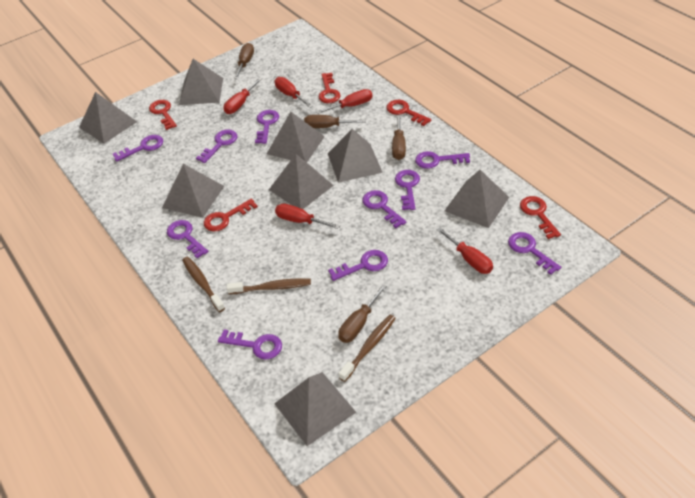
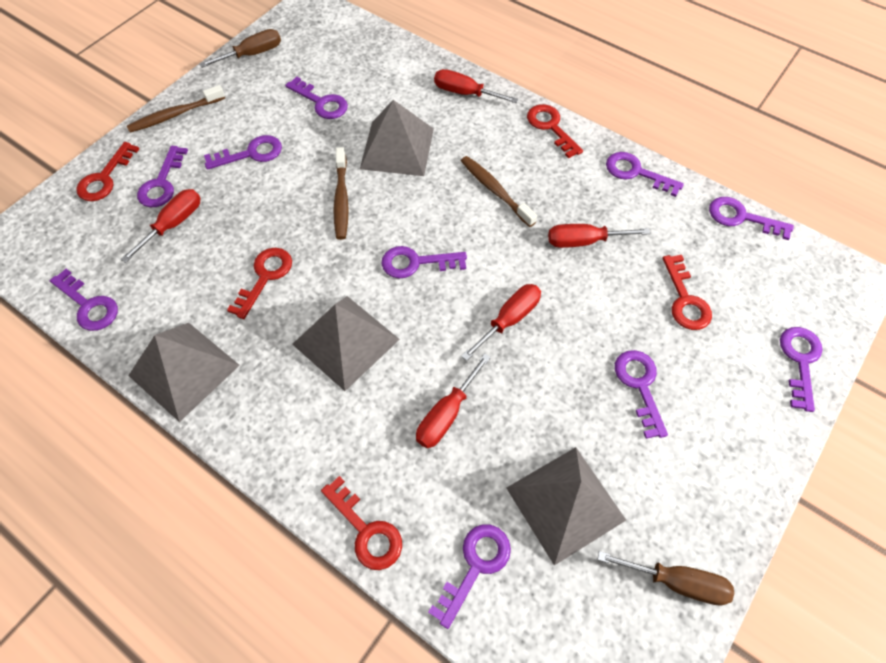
brown screwdriver: 4 -> 2
grey pyramid: 8 -> 4

